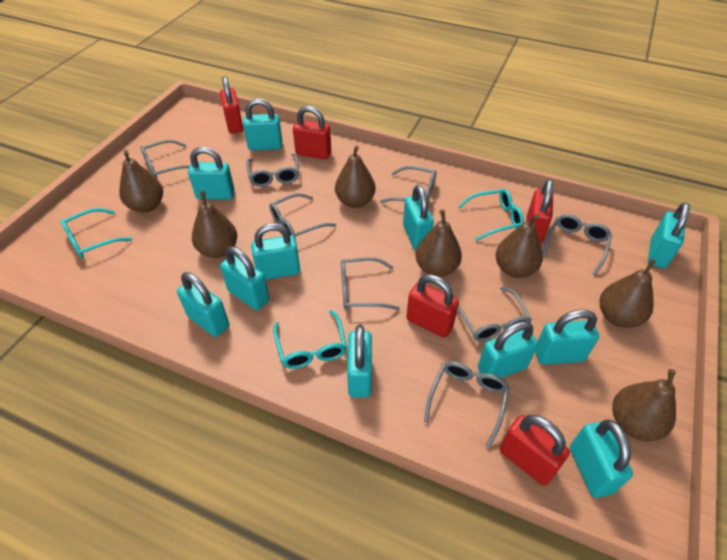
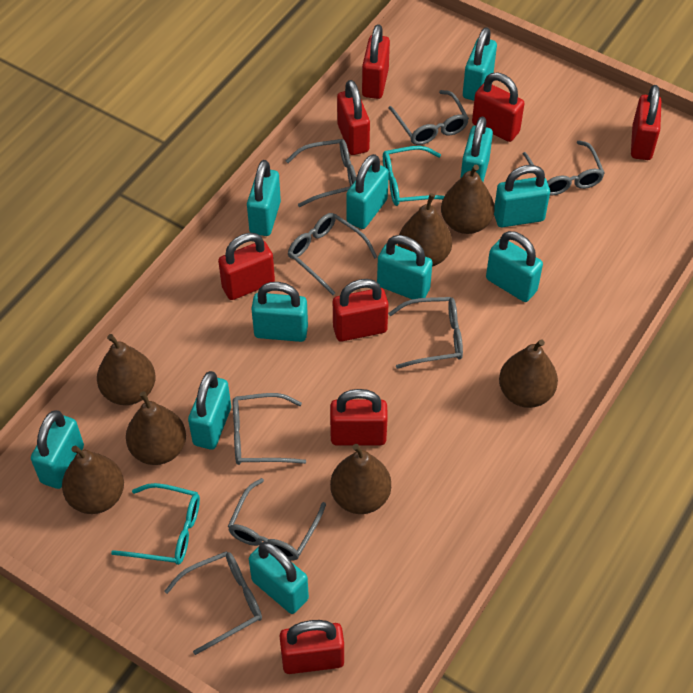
red padlock: 5 -> 8
turquoise glasses: 3 -> 2

